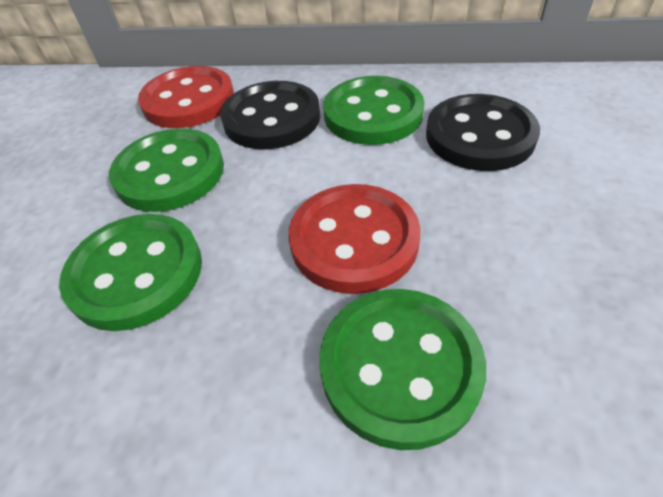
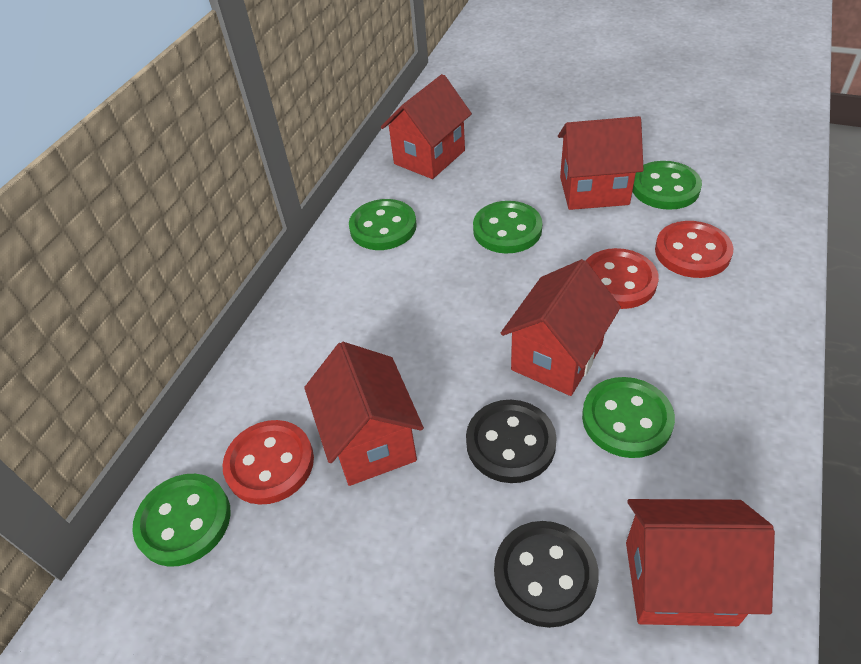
green button: 4 -> 5
red button: 2 -> 3
red house: 0 -> 5

